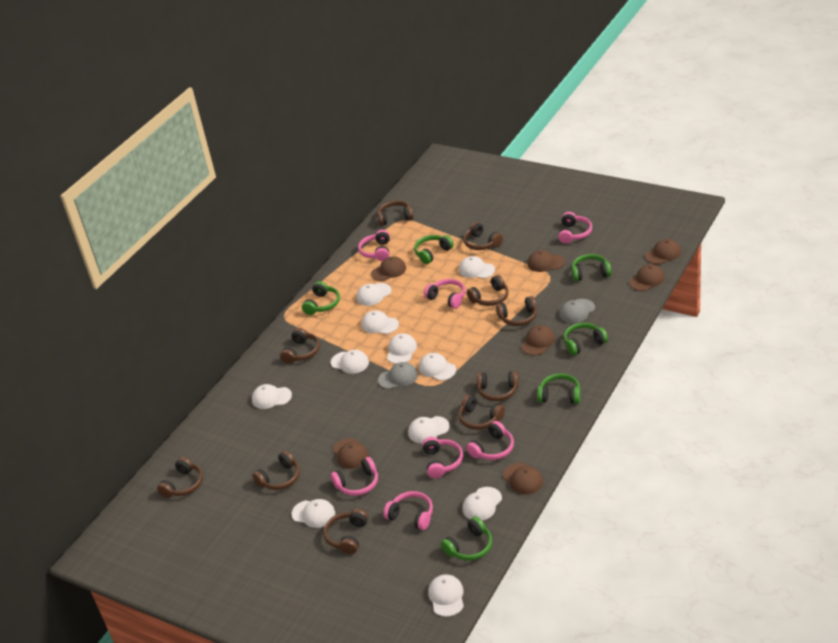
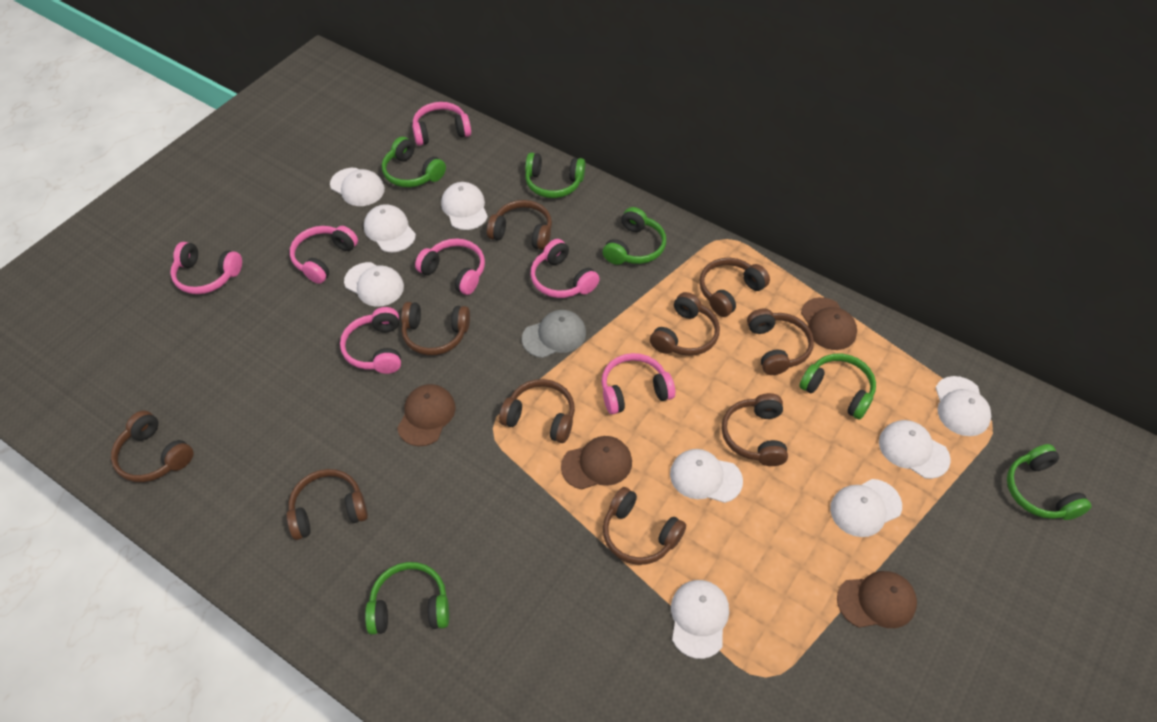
brown cap: 7 -> 4
grey cap: 2 -> 1
white cap: 11 -> 9

